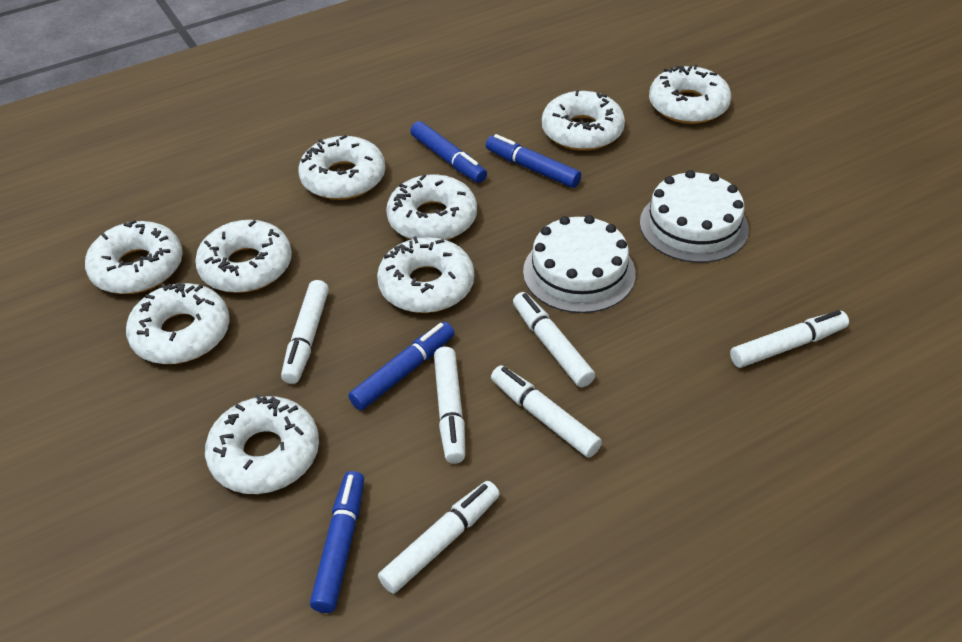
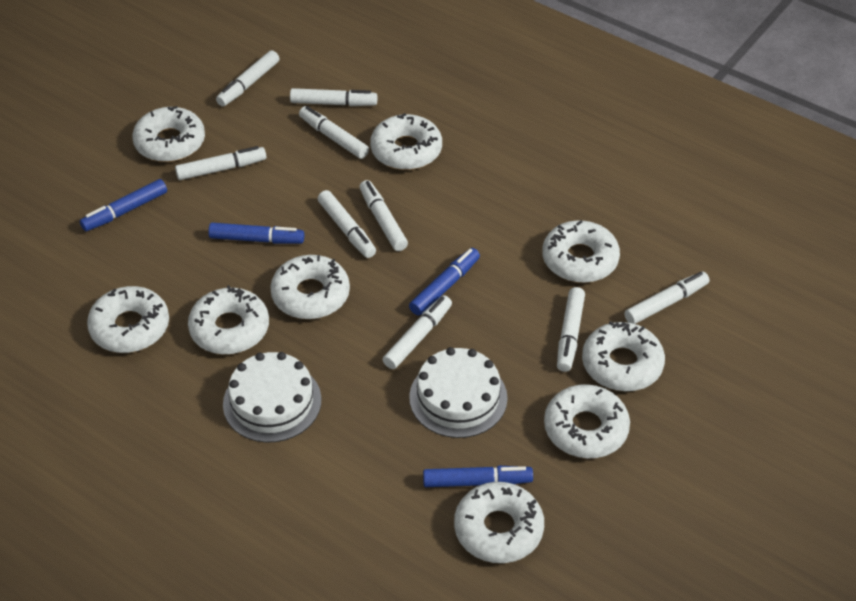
white marker: 6 -> 9

